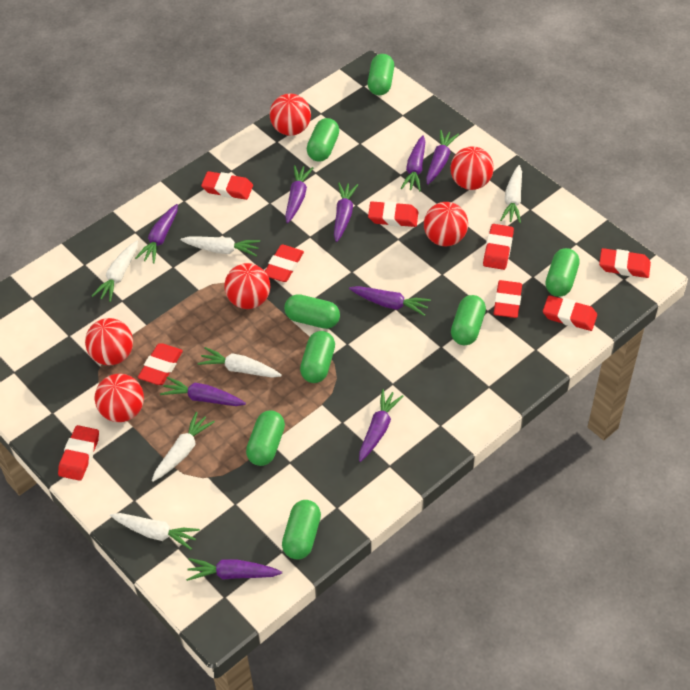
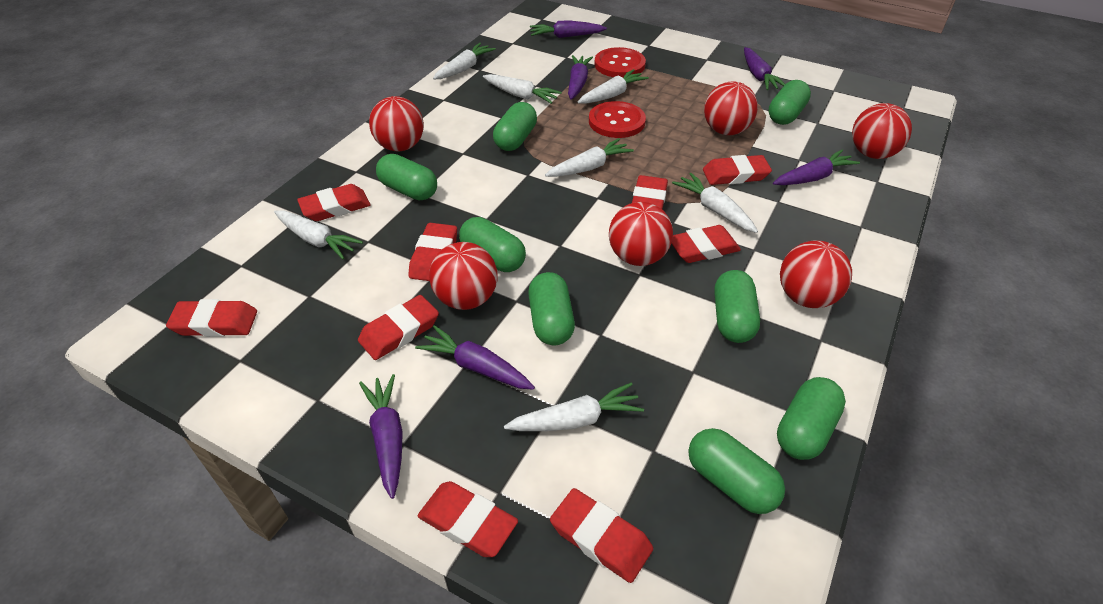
purple carrot: 9 -> 6
red button: 0 -> 2
white carrot: 6 -> 7

